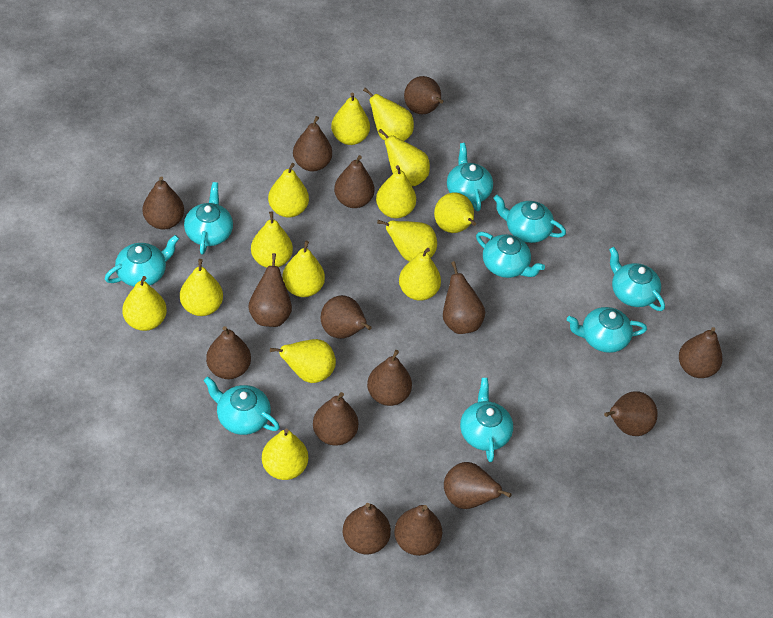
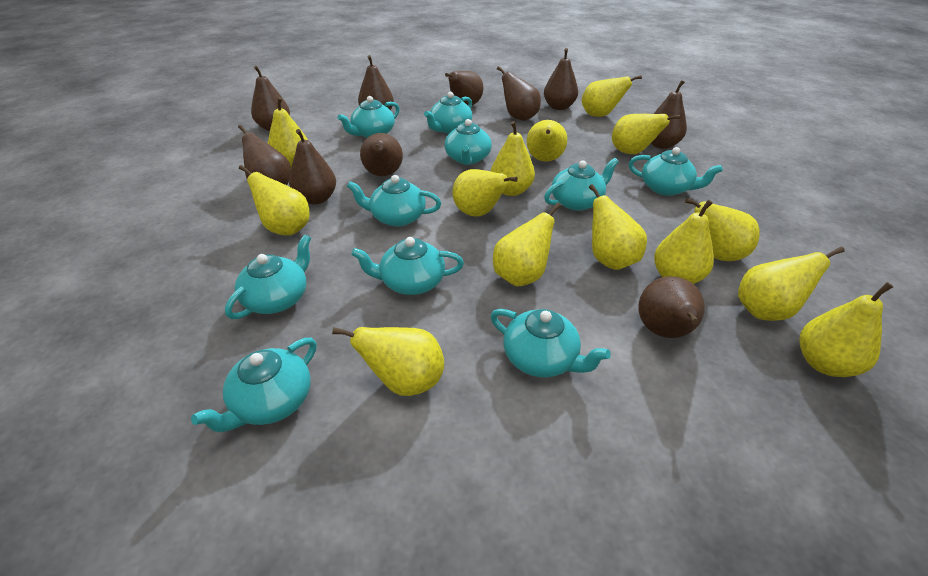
brown pear: 15 -> 10
turquoise teapot: 9 -> 10

